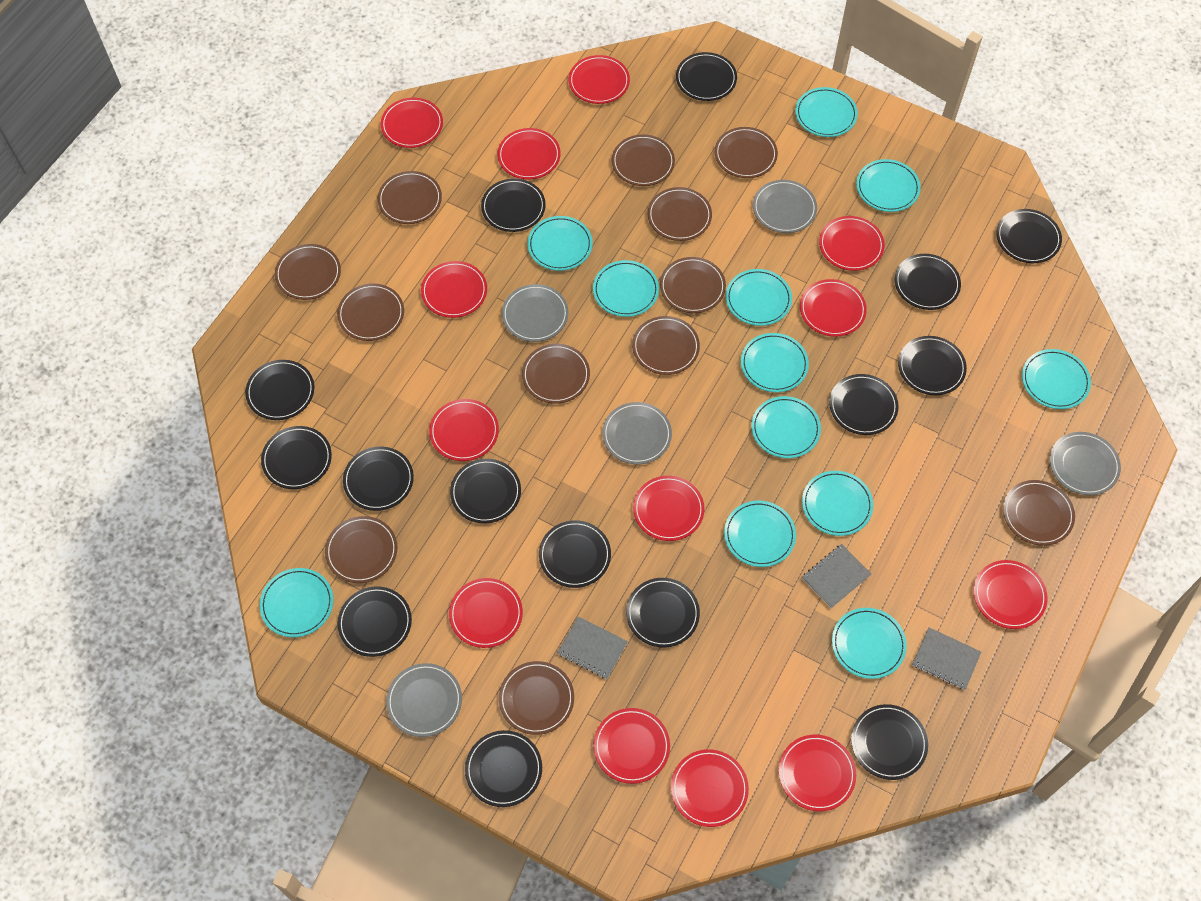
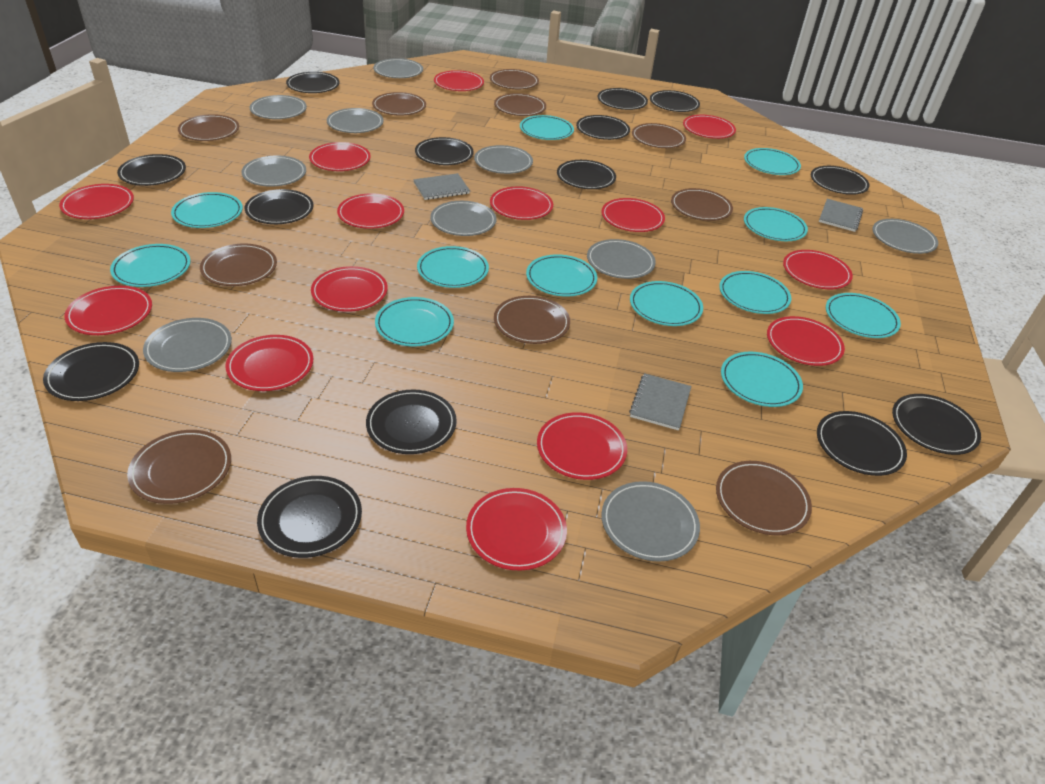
black plate: 15 -> 14
brown plate: 12 -> 10
grey plate: 5 -> 10
red plate: 13 -> 14

